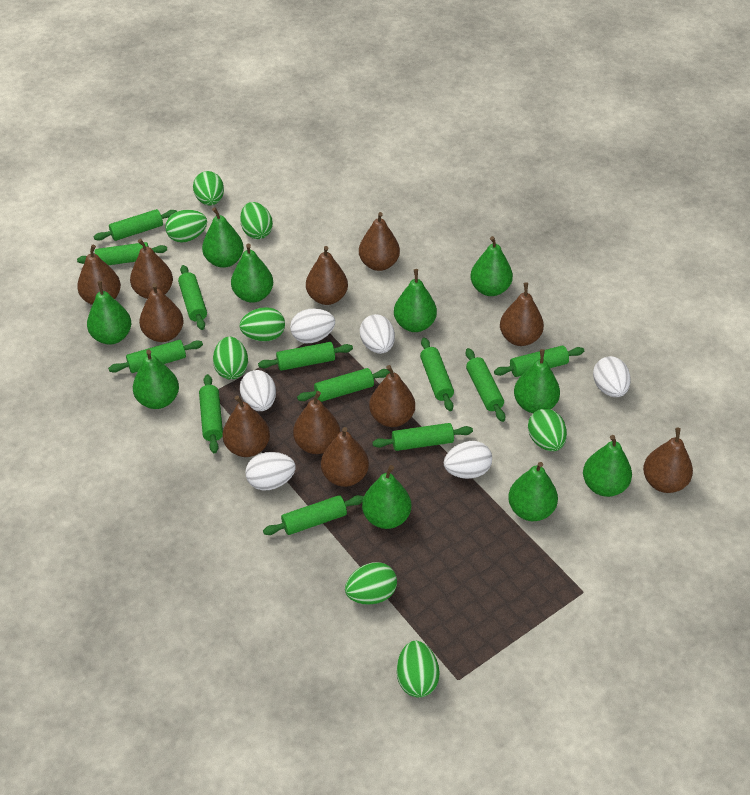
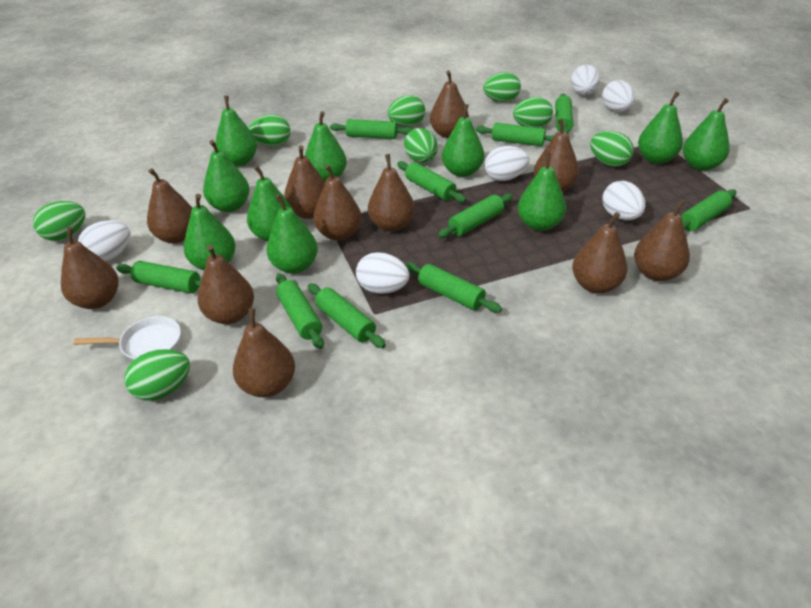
green rolling pin: 12 -> 10
white pan: 0 -> 1

